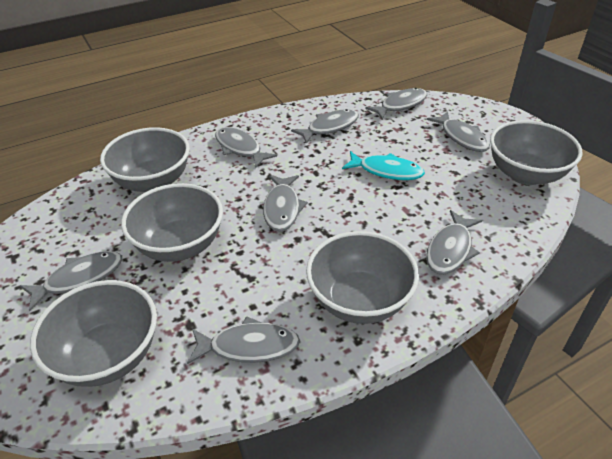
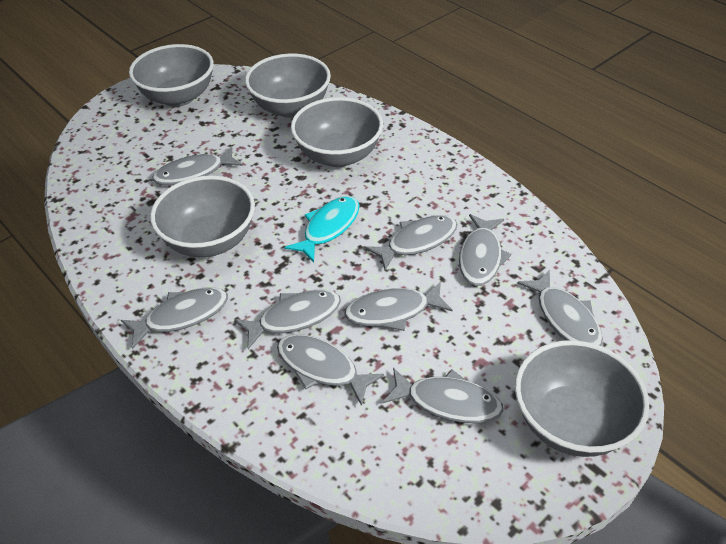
grey fish: 8 -> 9

